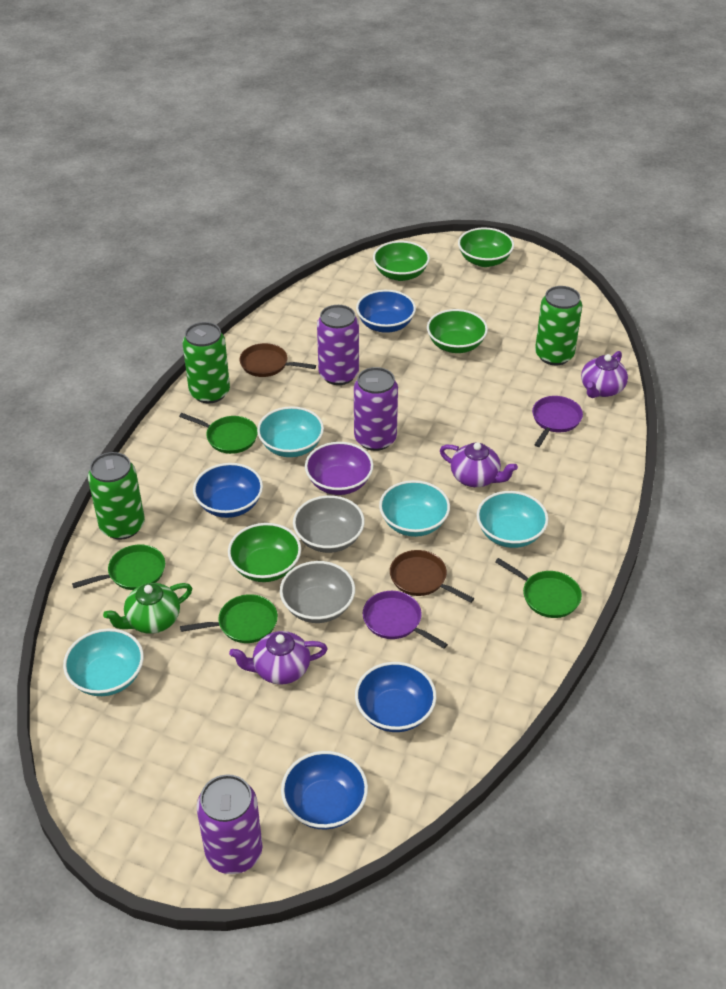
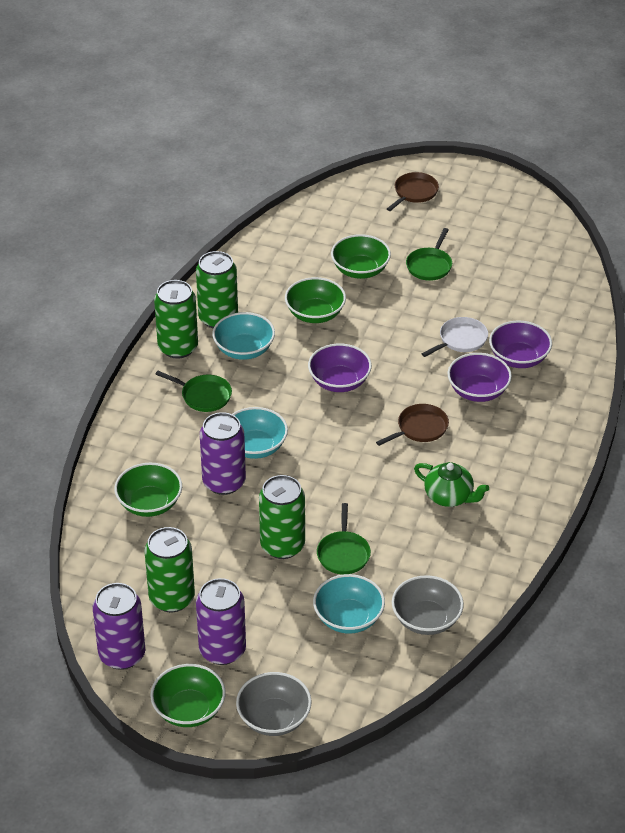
blue bowl: 4 -> 0
green can: 3 -> 4
green pan: 4 -> 3
purple bowl: 1 -> 3
purple pan: 2 -> 0
purple teapot: 3 -> 0
turquoise bowl: 4 -> 3
white pan: 0 -> 1

